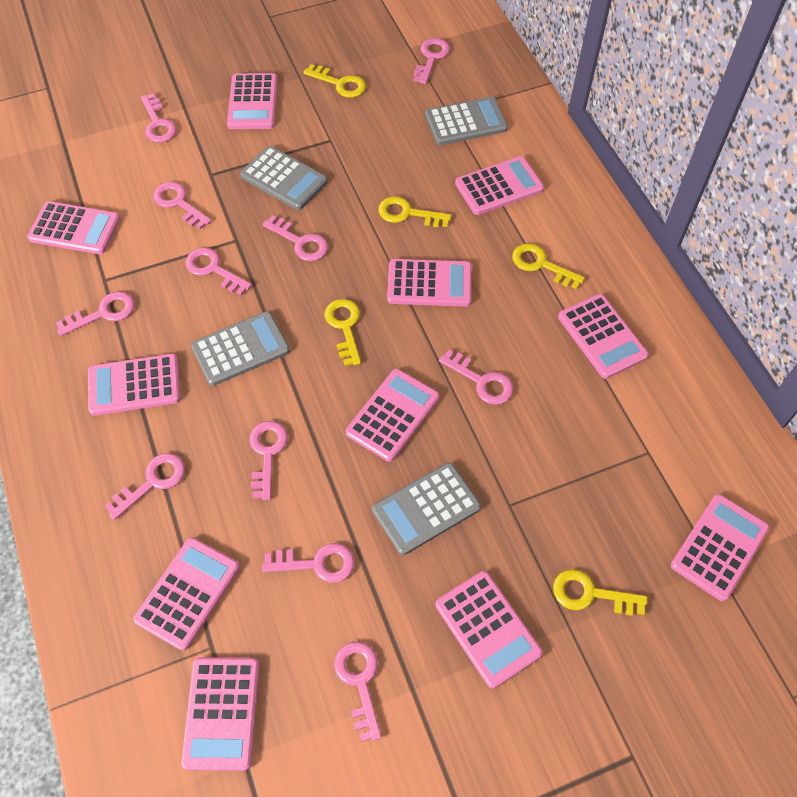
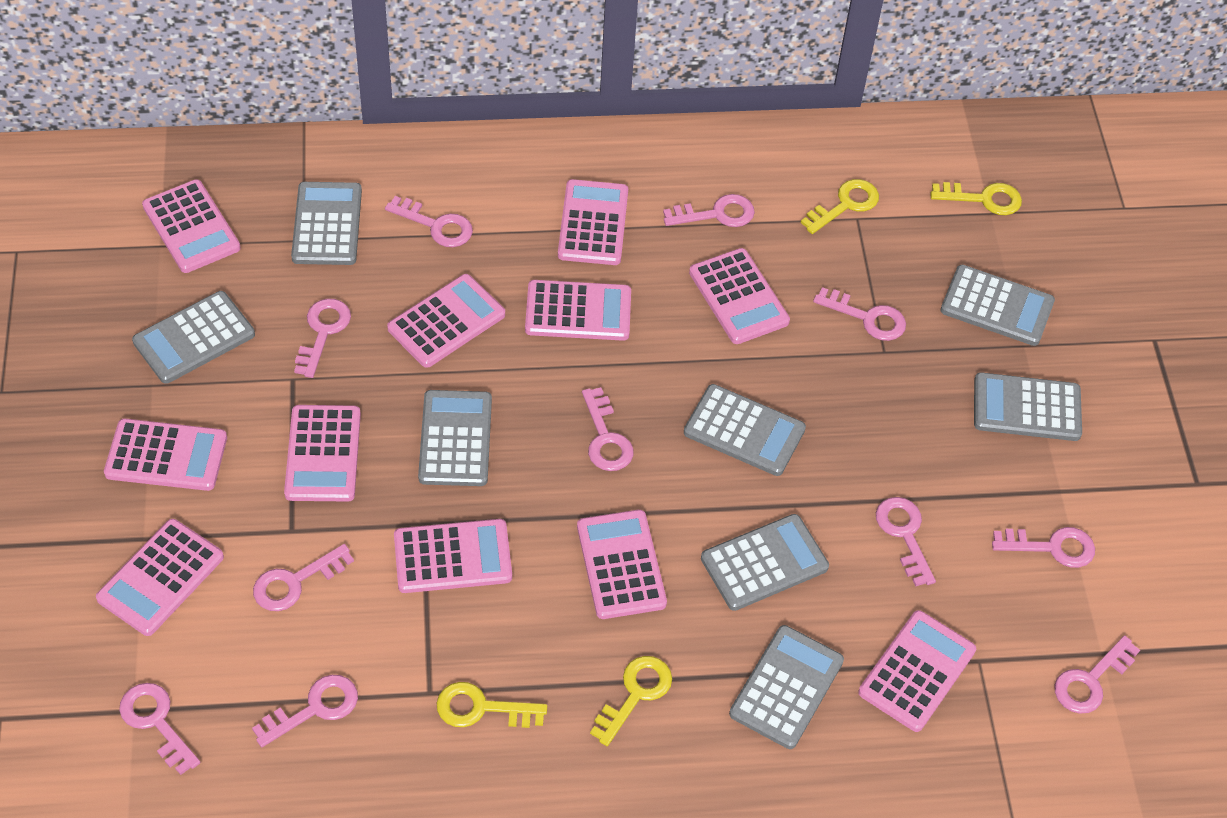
grey calculator: 4 -> 8
yellow key: 5 -> 4

